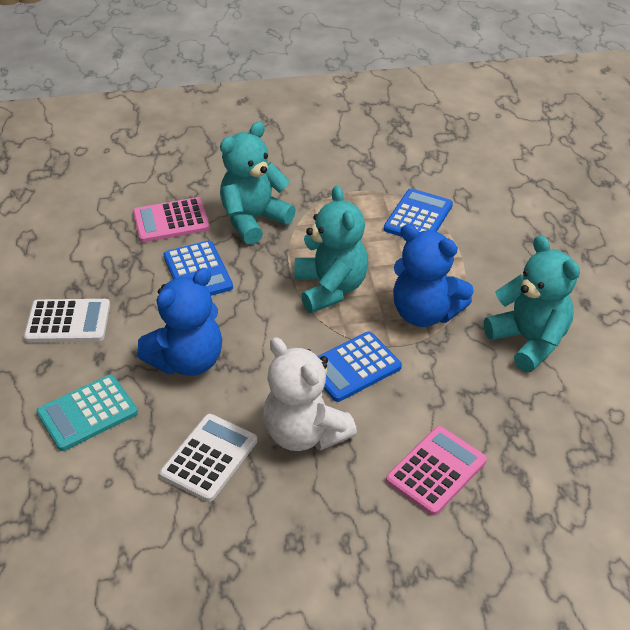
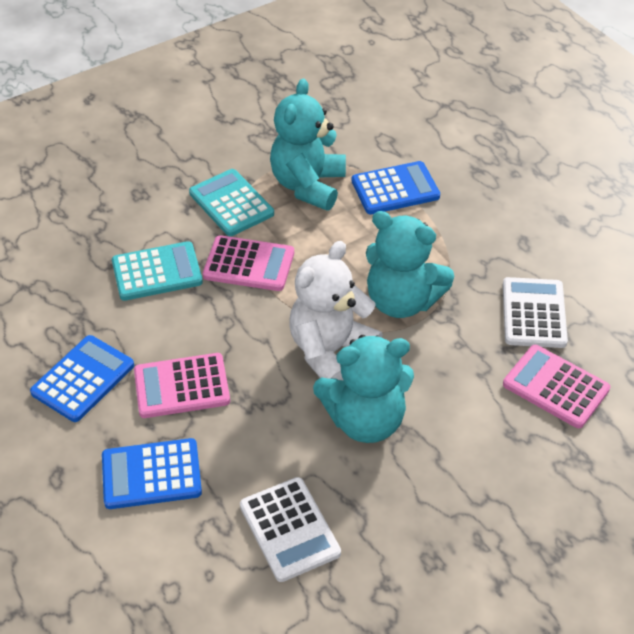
blue teddy bear: 2 -> 0
pink calculator: 2 -> 3
turquoise calculator: 1 -> 2

